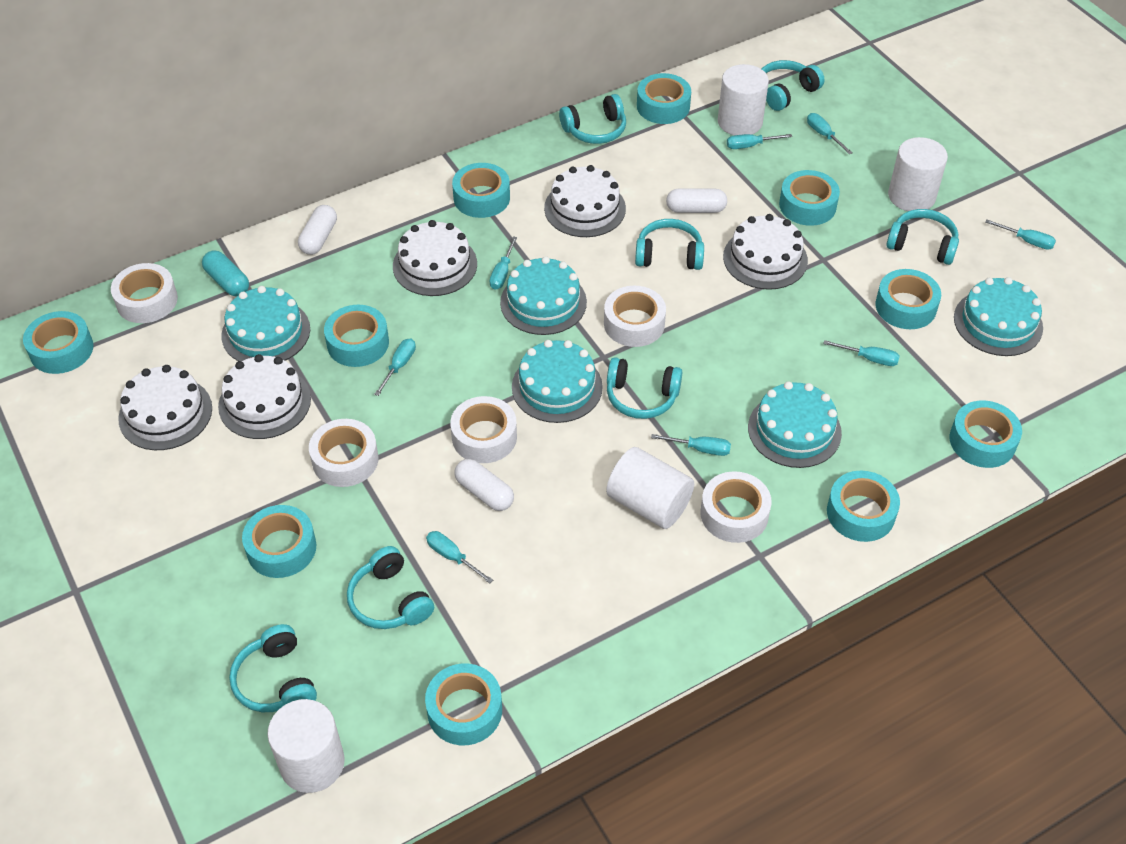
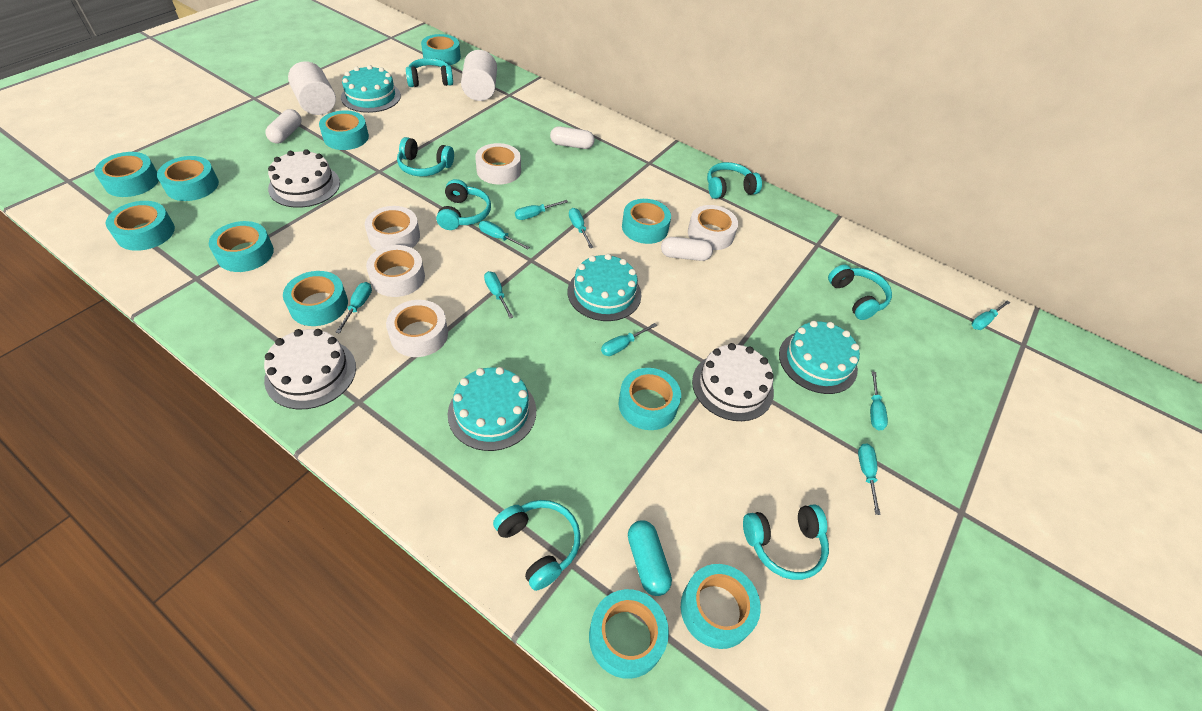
turquoise cake: 5 -> 4
turquoise screwdriver: 8 -> 9
turquoise tape: 10 -> 11
white cake: 5 -> 3
white cylinder: 4 -> 2

